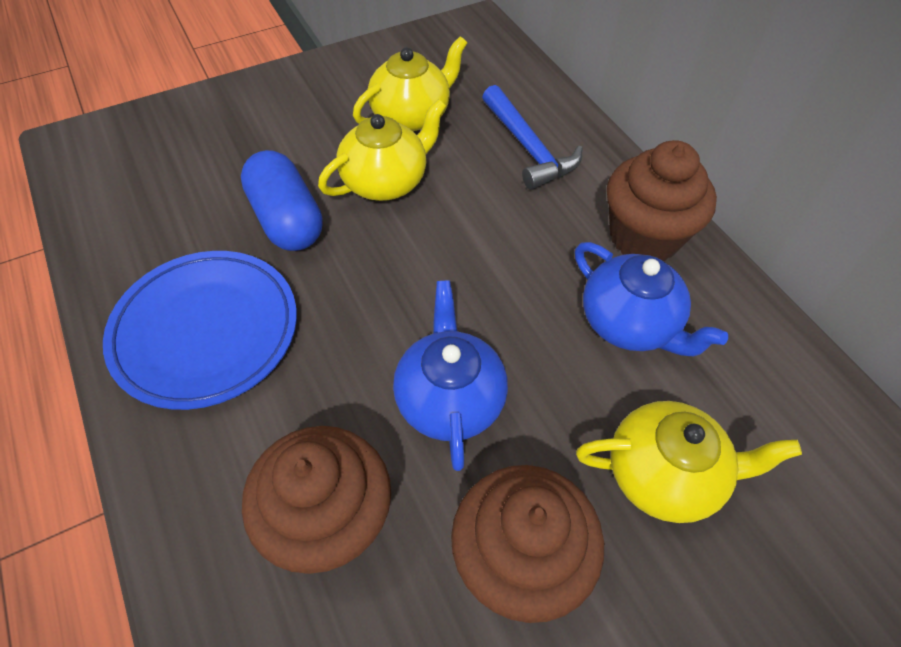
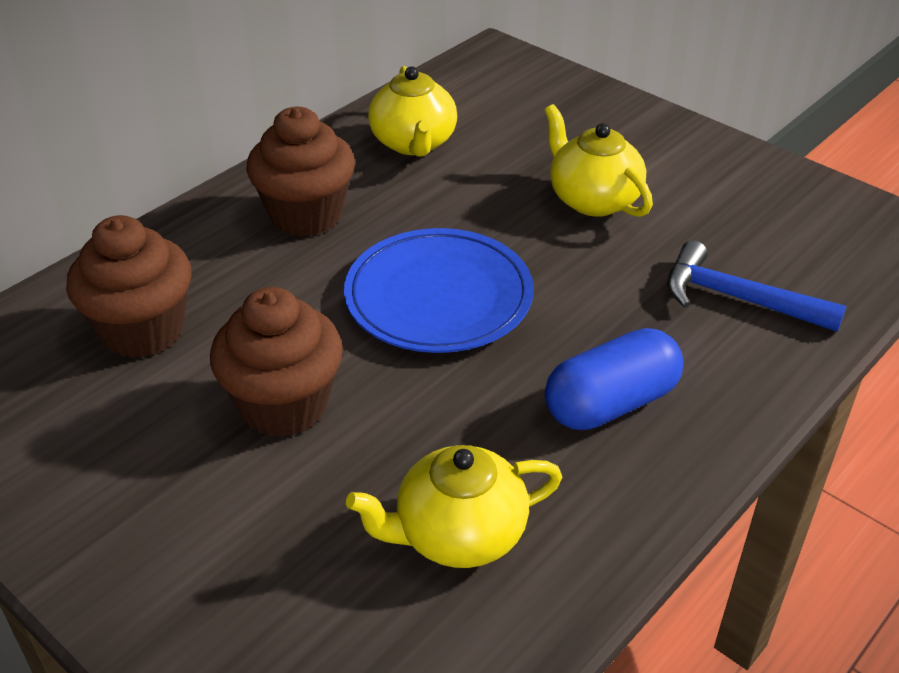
blue teapot: 2 -> 0

